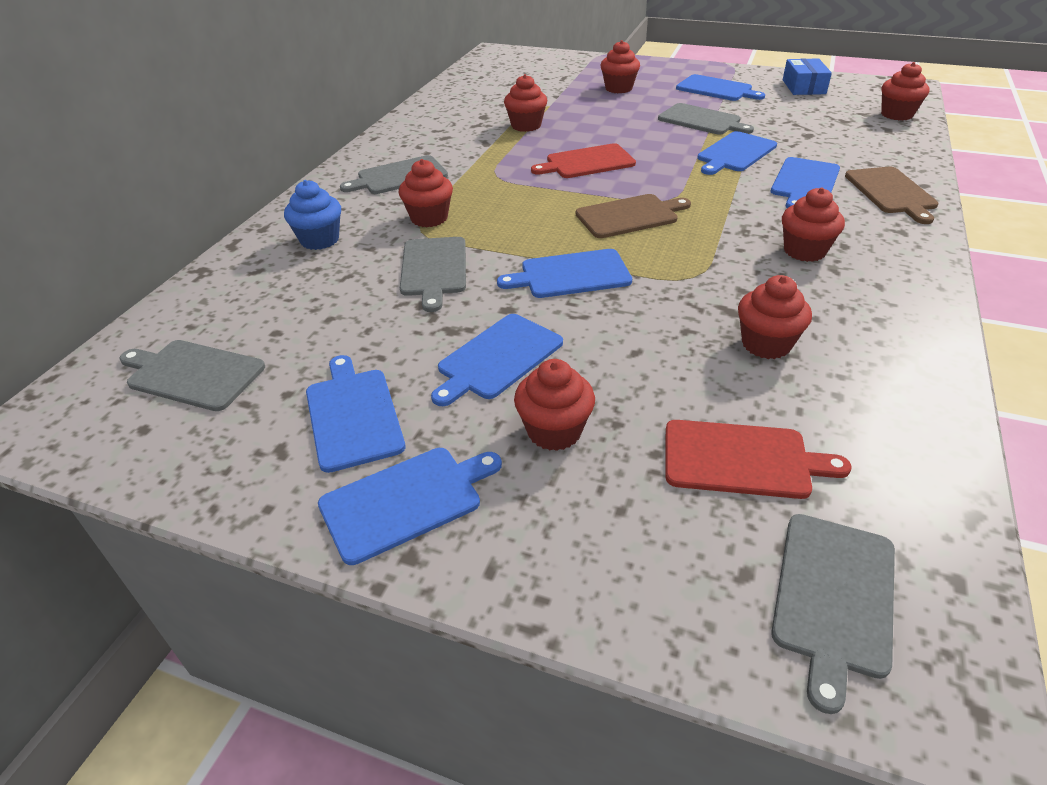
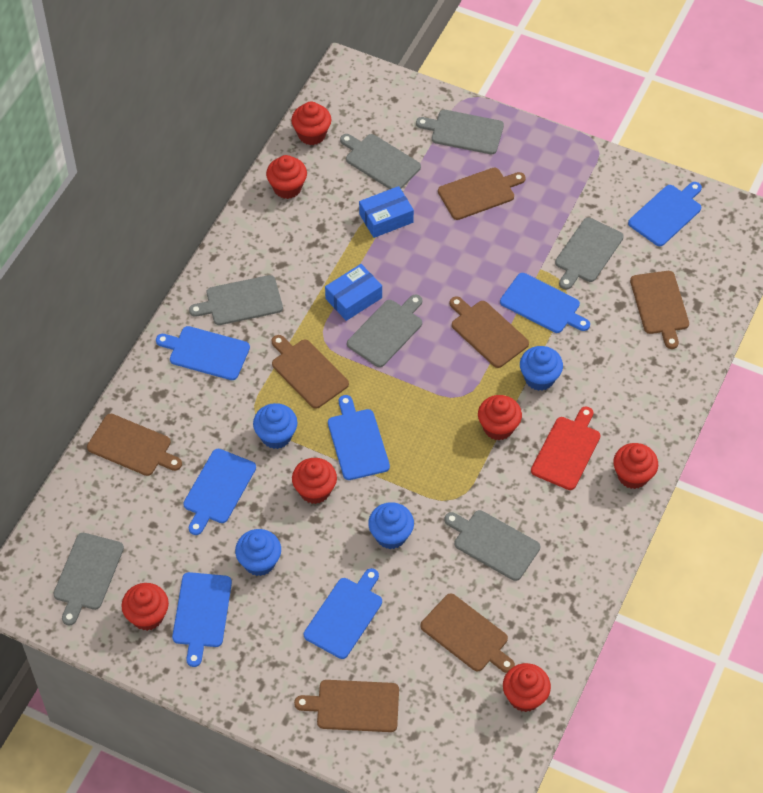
blue box: 1 -> 2
blue cupcake: 1 -> 4
brown cutting board: 2 -> 7
grey cutting board: 5 -> 7
red cutting board: 2 -> 1

